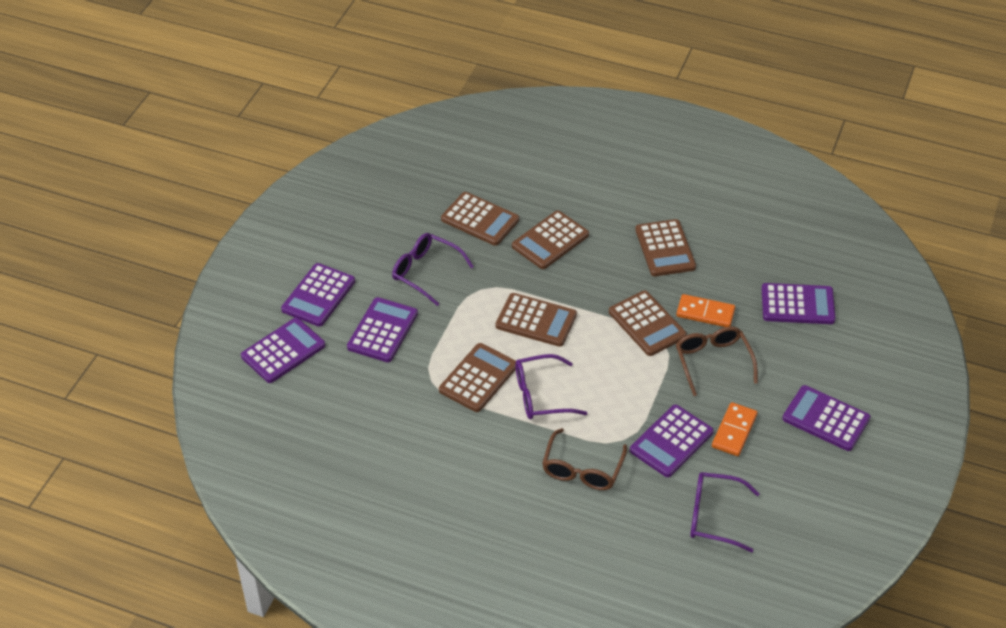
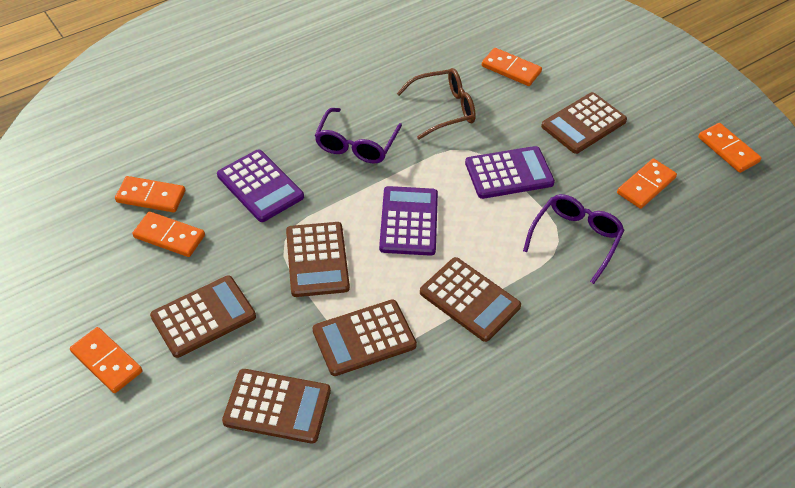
brown glasses: 2 -> 1
orange domino: 2 -> 6
purple calculator: 6 -> 3
purple glasses: 3 -> 2

